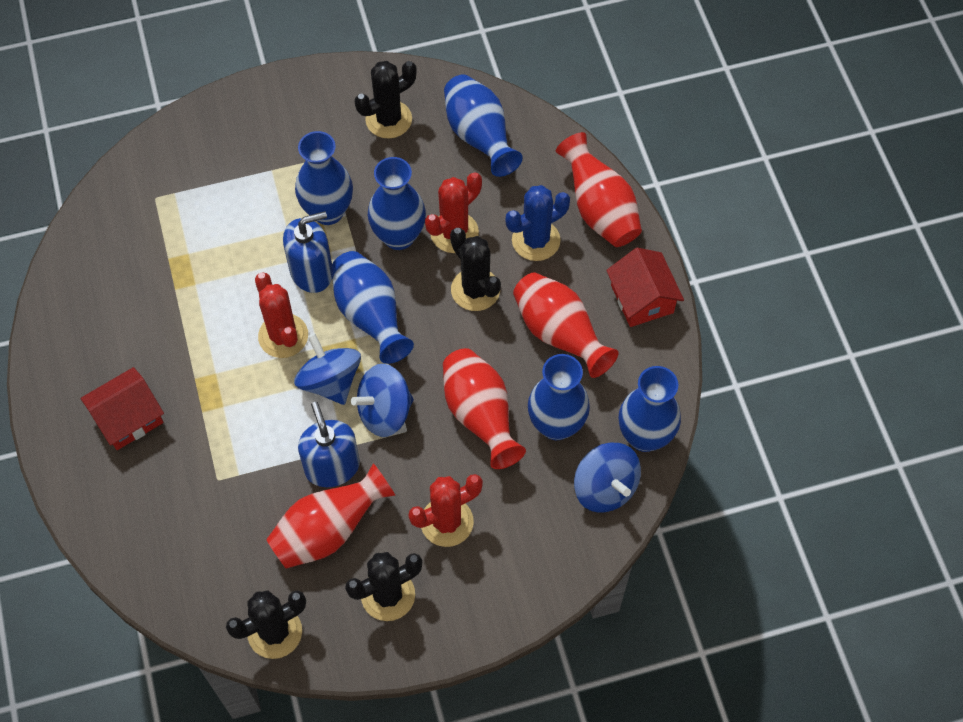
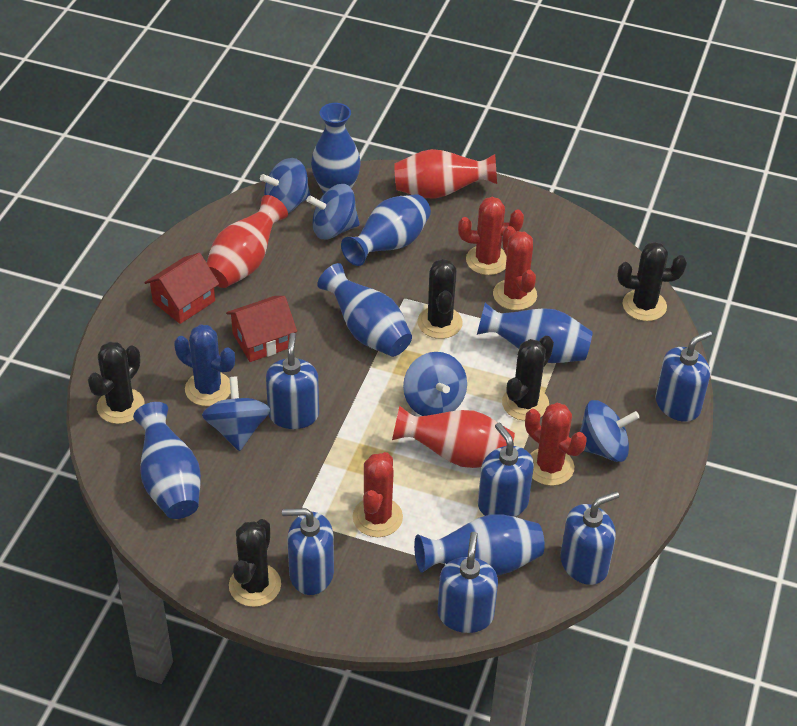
black cactus: 4 -> 5
blue soap dispenser: 2 -> 6
blue spinning top: 3 -> 5
red cactus: 3 -> 4
red vase: 4 -> 3

